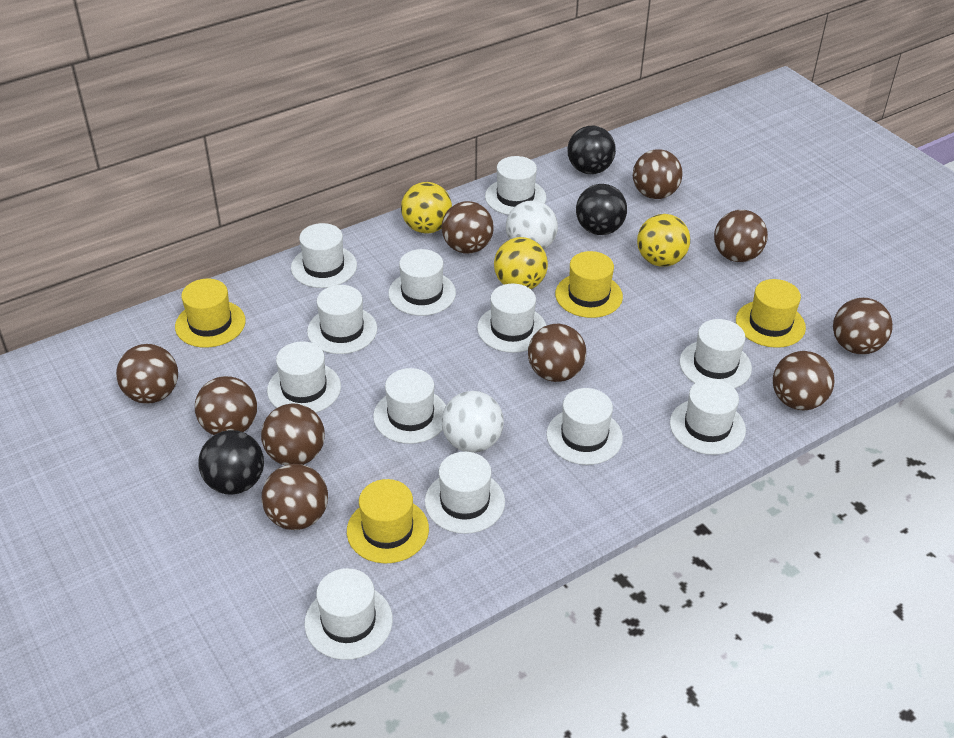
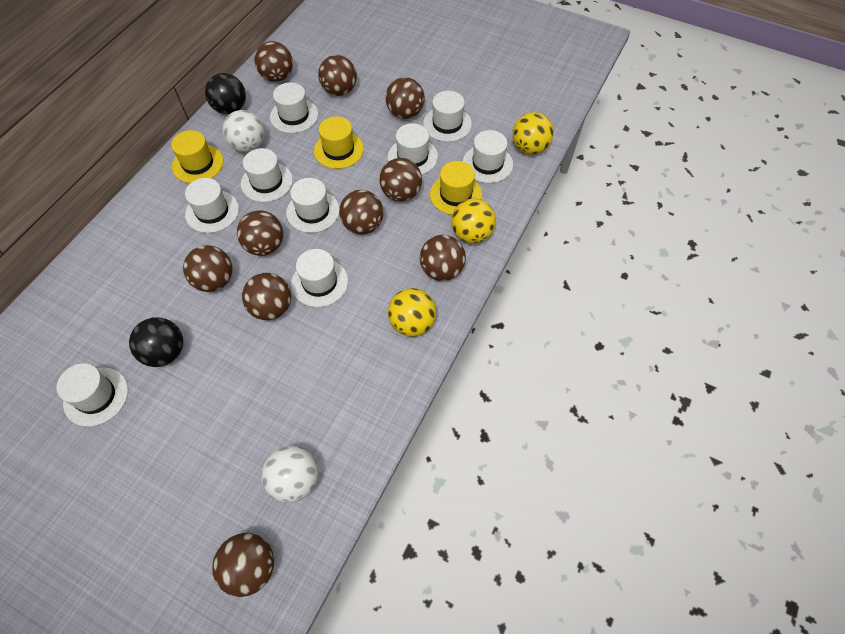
black ball: 3 -> 2
white hat: 12 -> 9
yellow hat: 4 -> 3

